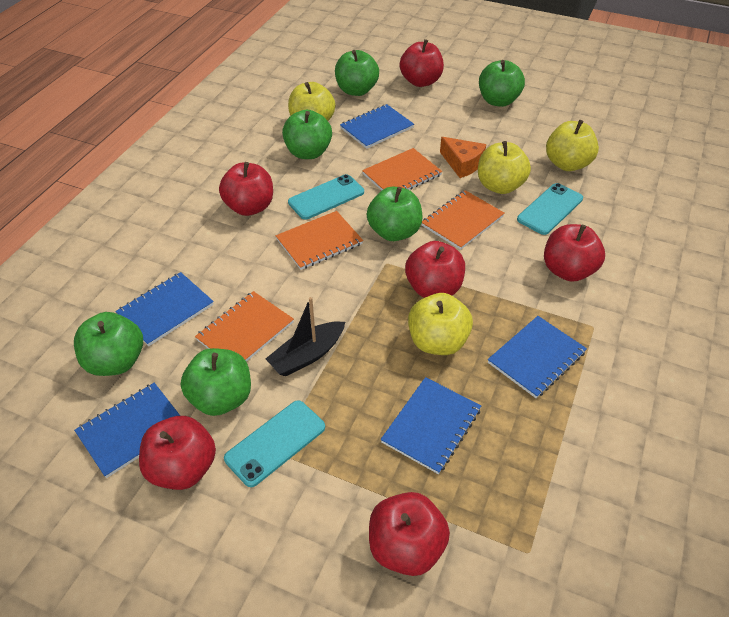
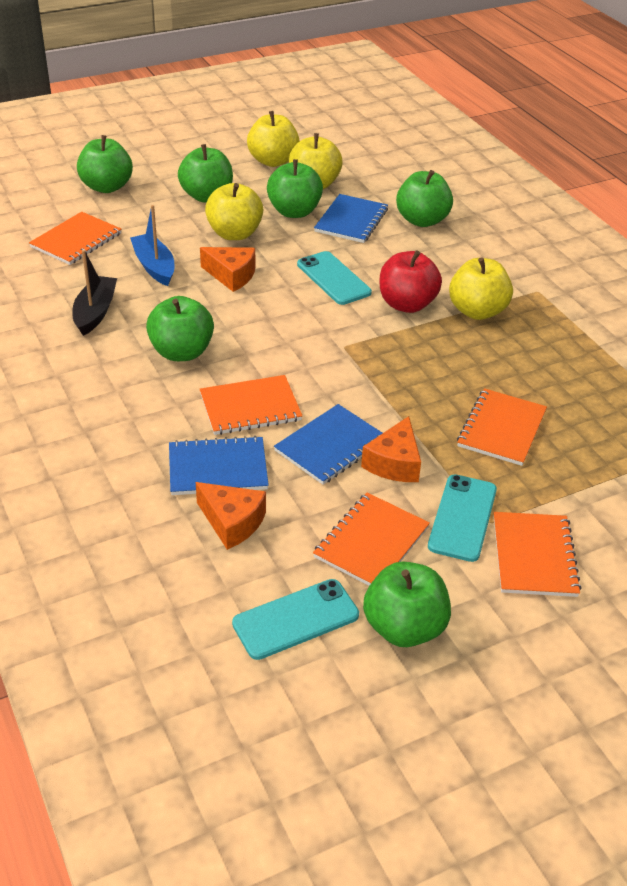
blue boat: 0 -> 1
blue notebook: 5 -> 3
orange cheese: 1 -> 3
orange notebook: 4 -> 5
red apple: 6 -> 1

